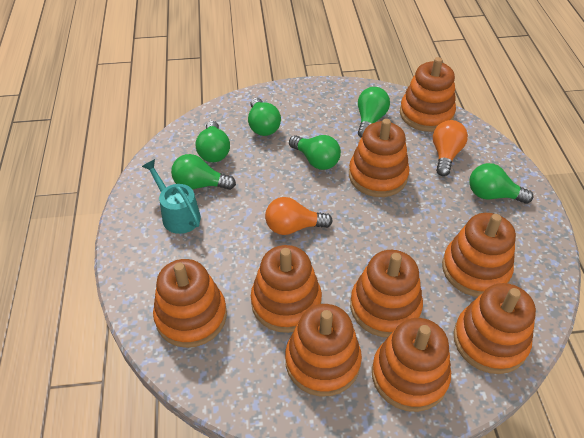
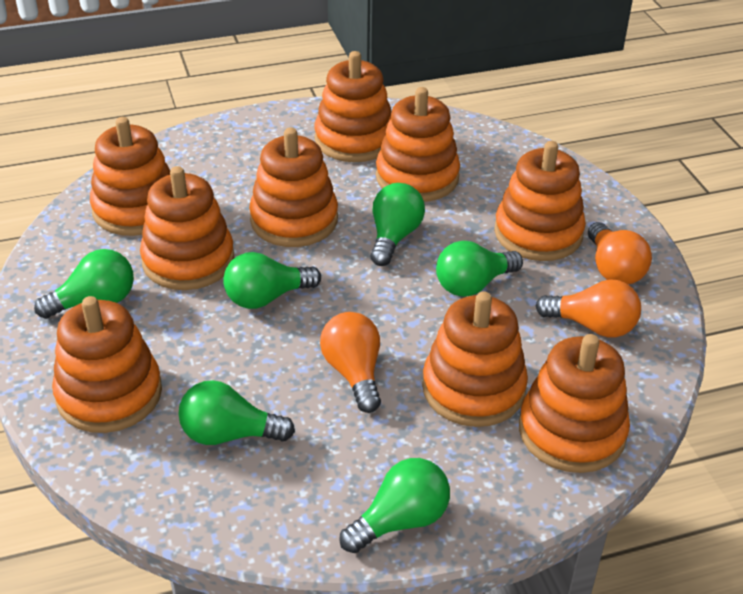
orange light bulb: 2 -> 3
turquoise watering can: 1 -> 0

